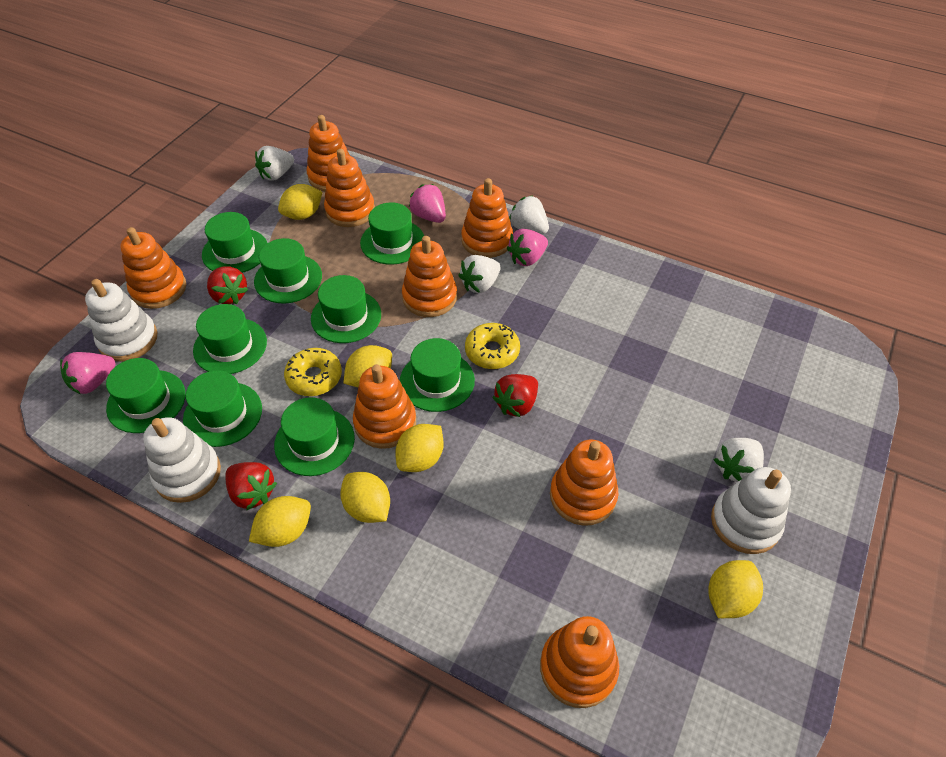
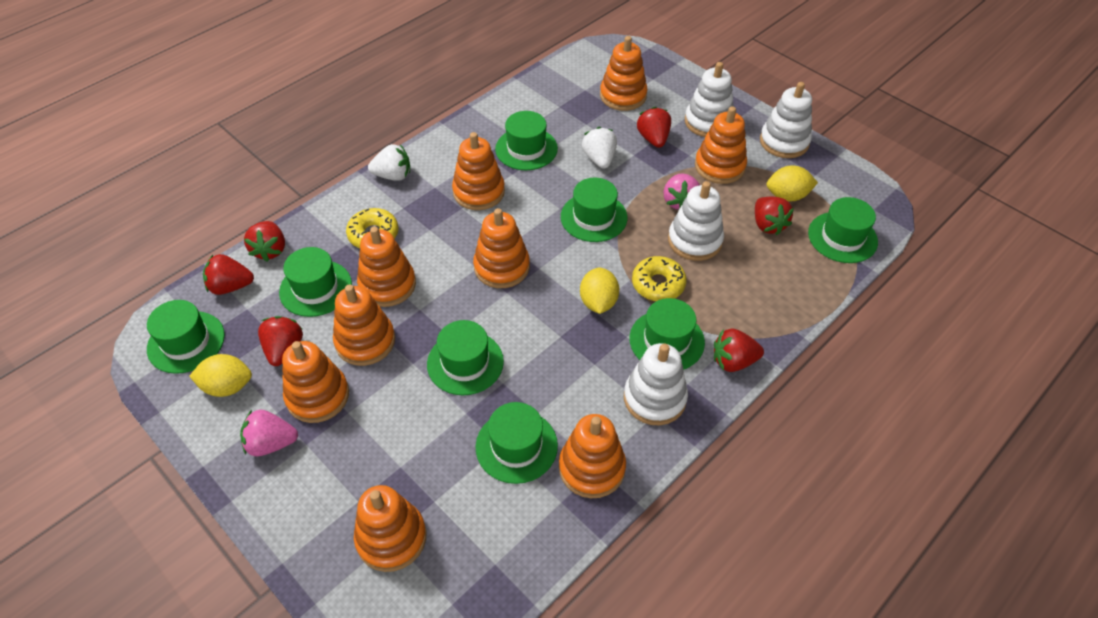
green hat: 9 -> 8
orange stacking toy: 8 -> 9
pink strawberry: 3 -> 2
red strawberry: 3 -> 6
white stacking toy: 3 -> 4
white strawberry: 4 -> 2
yellow lemon: 6 -> 3

